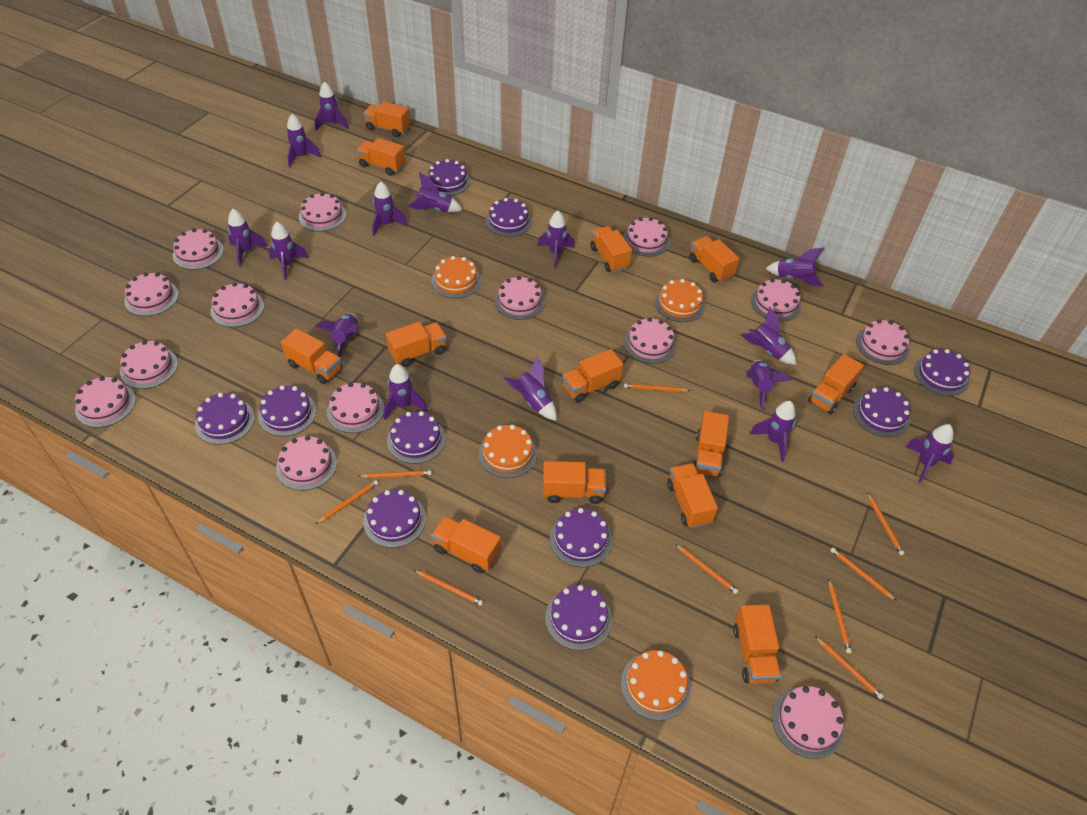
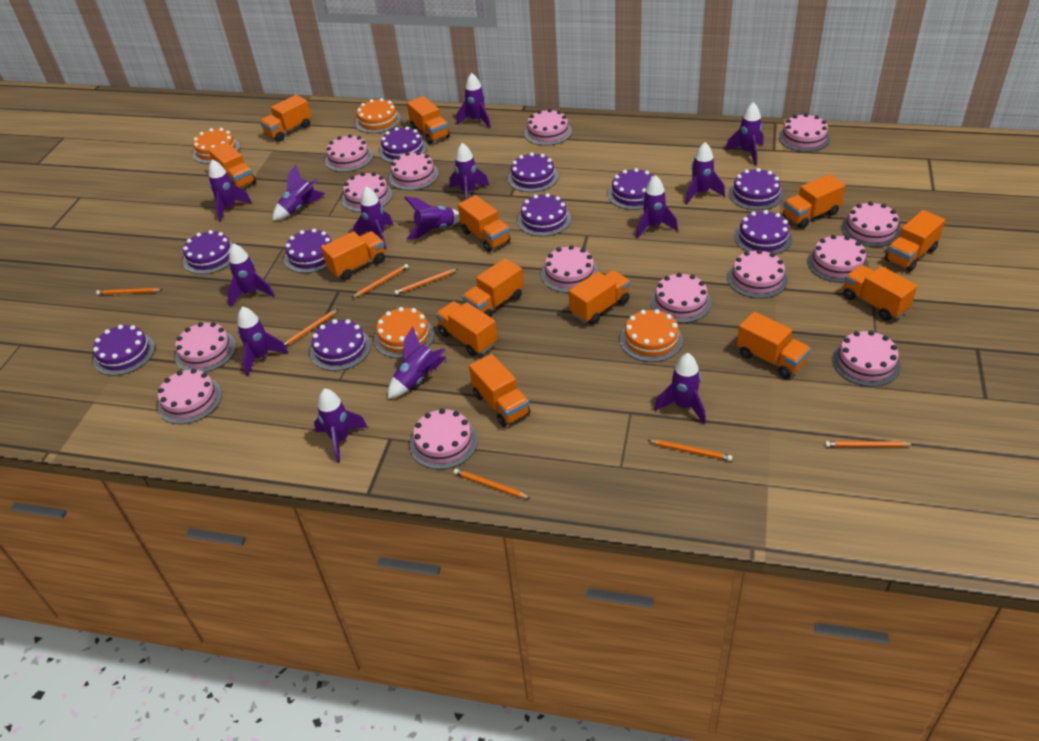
orange pencil: 9 -> 7
purple rocket: 15 -> 14

